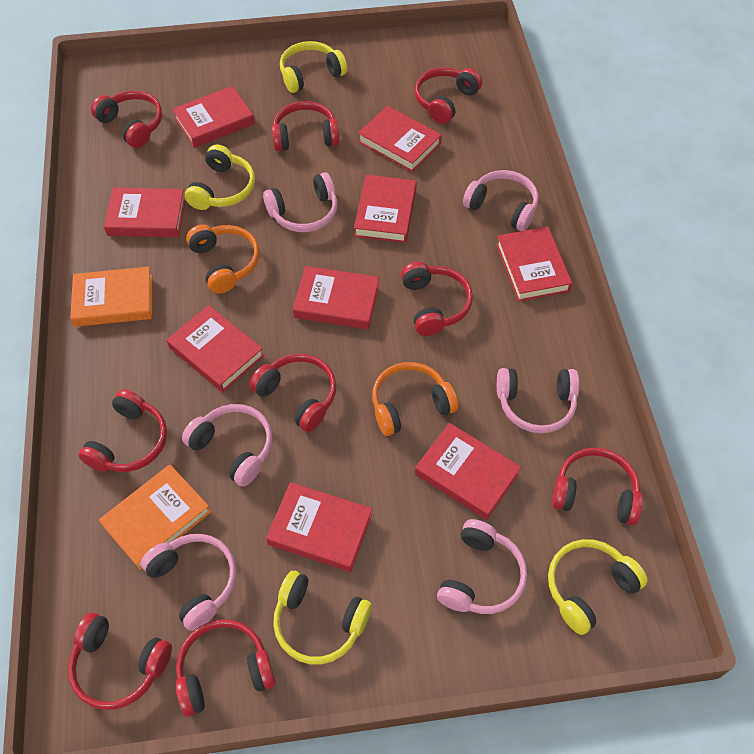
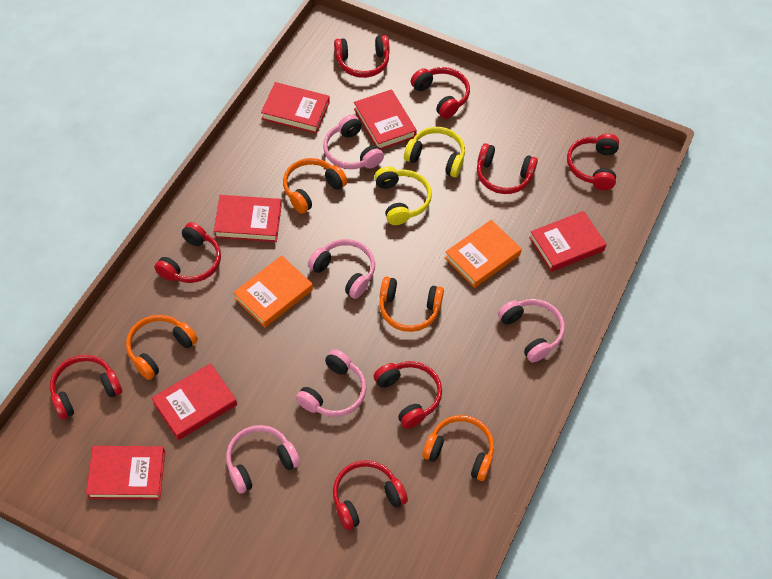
orange headphones: 2 -> 4
pink headphones: 6 -> 5
red book: 9 -> 6
red headphones: 9 -> 8
yellow headphones: 4 -> 2

